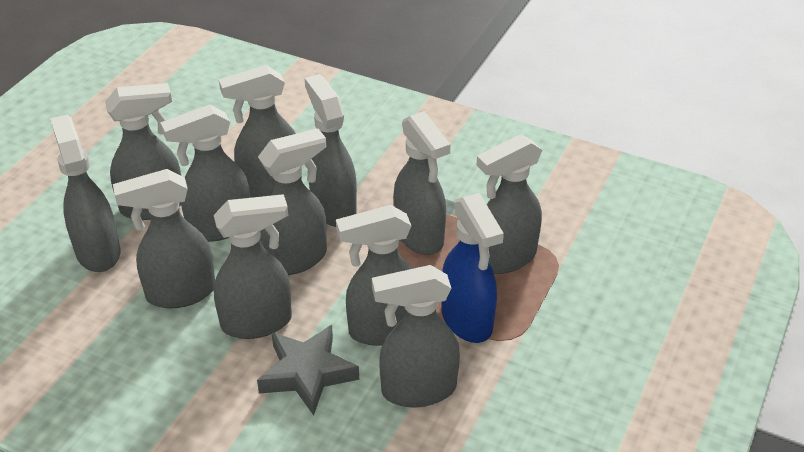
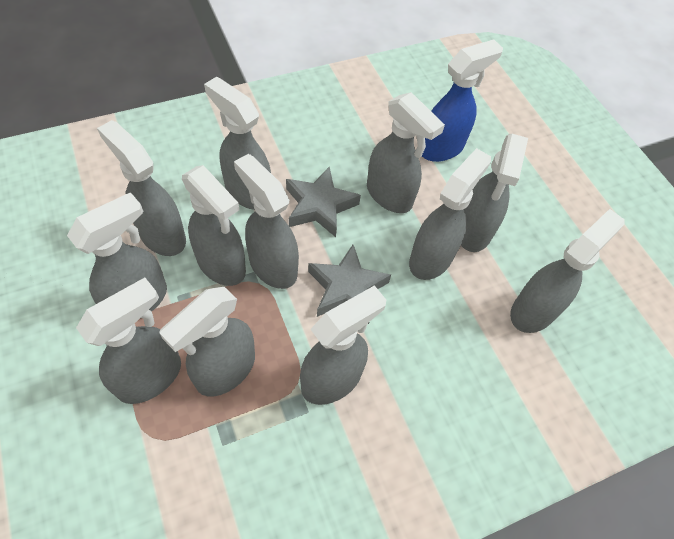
grey star: 1 -> 2

